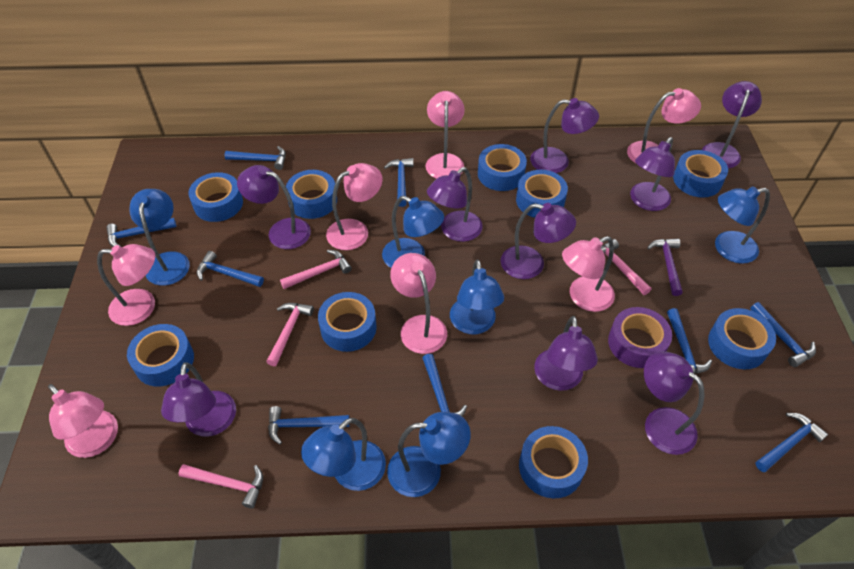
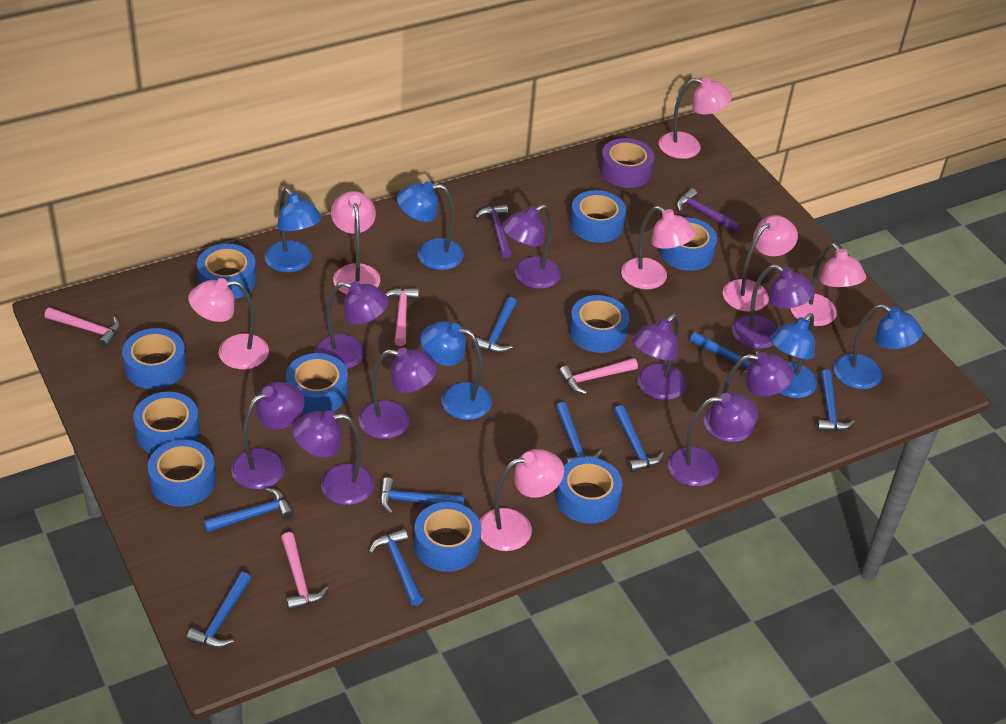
blue lamp: 6 -> 5
blue tape: 9 -> 10
purple hammer: 1 -> 2

